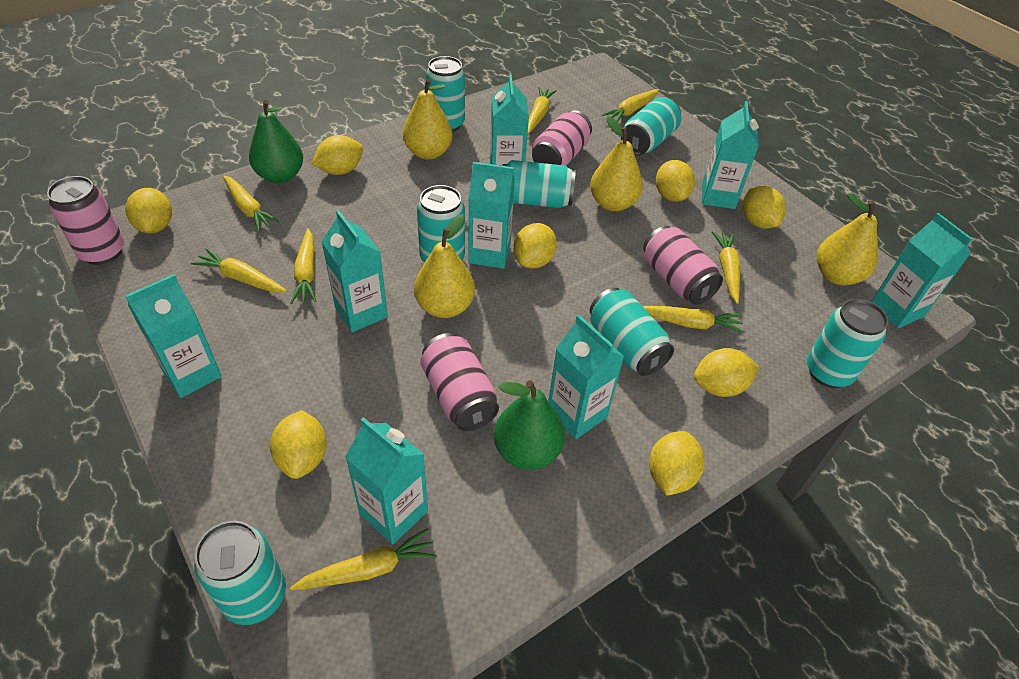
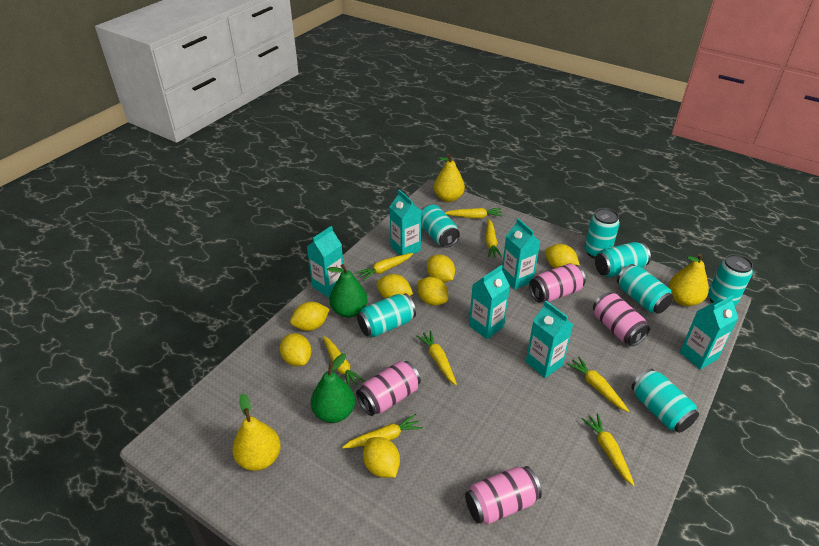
turquoise carton: 8 -> 6
yellow lemon: 8 -> 7
yellow pear: 4 -> 3

